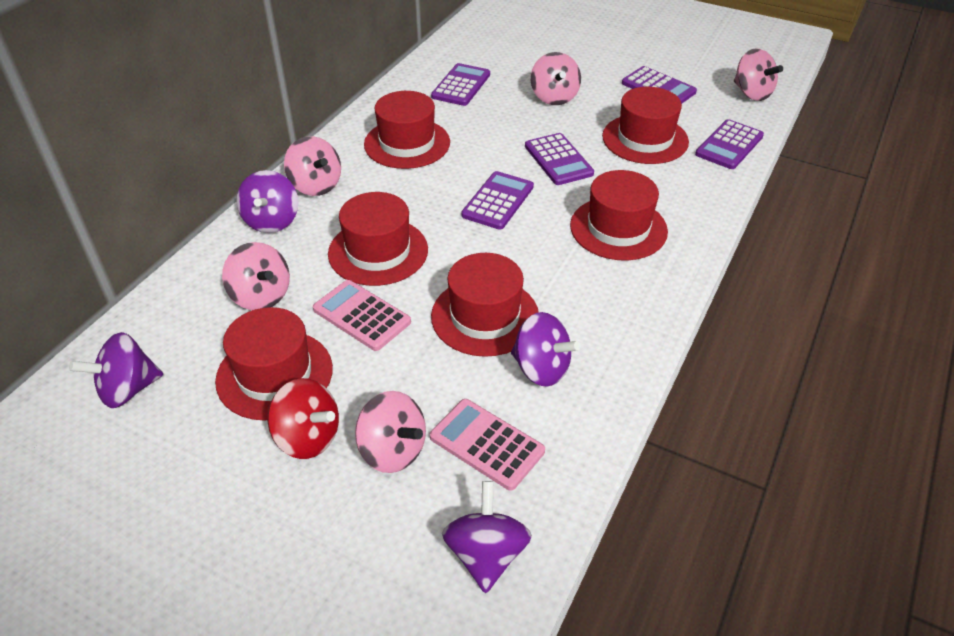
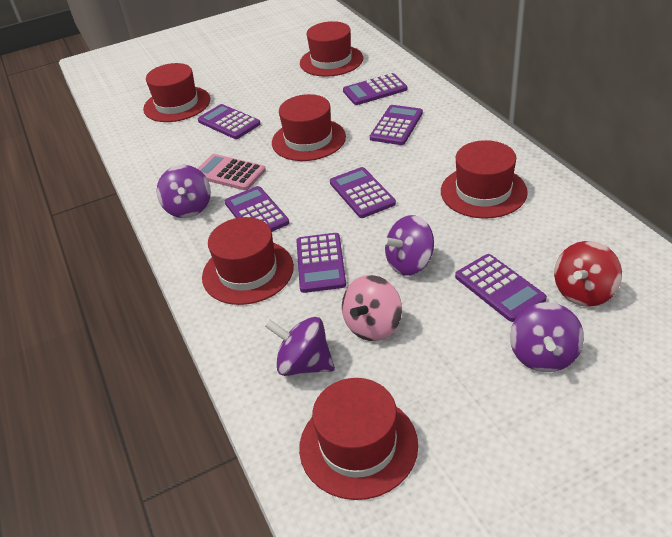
pink calculator: 2 -> 1
pink spinning top: 5 -> 1
purple calculator: 5 -> 7

